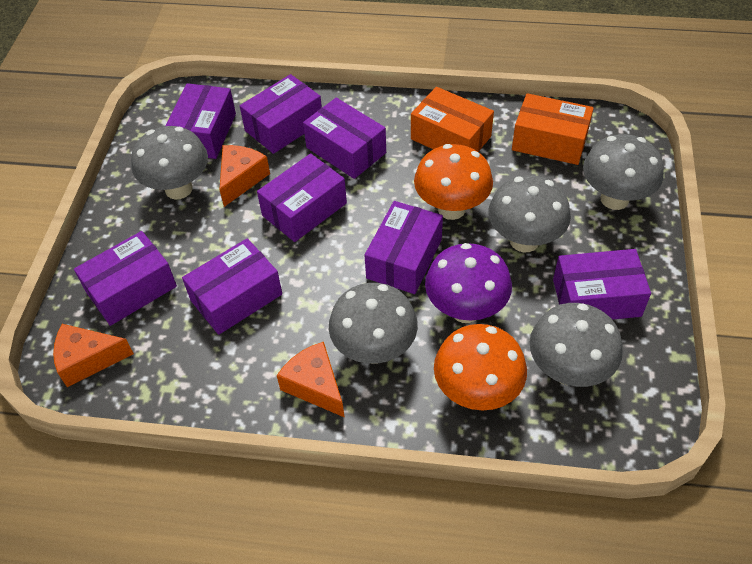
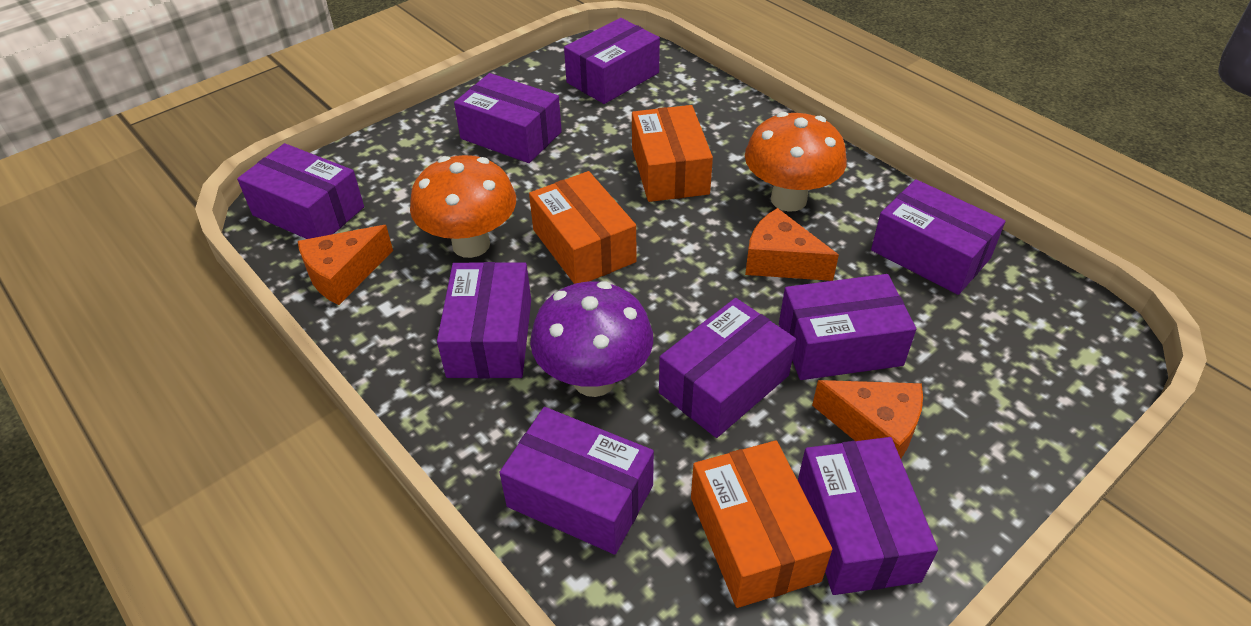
grey mushroom: 5 -> 0
orange box: 2 -> 3
purple box: 8 -> 9

